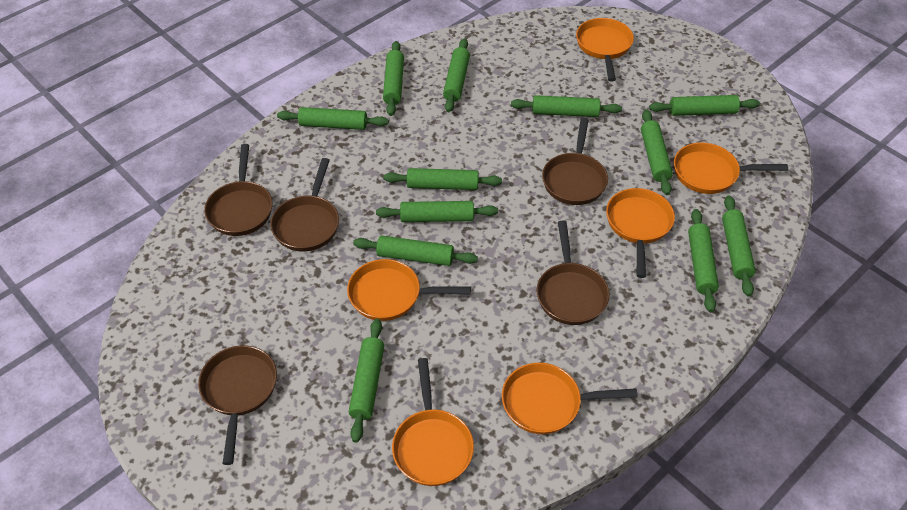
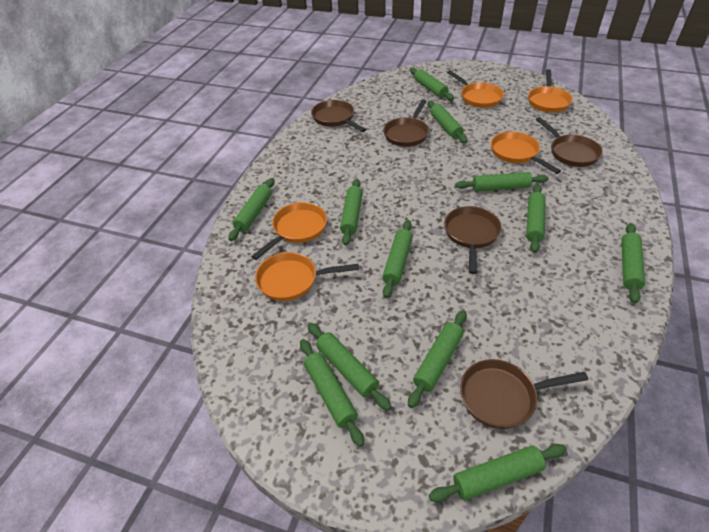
orange pan: 6 -> 5

